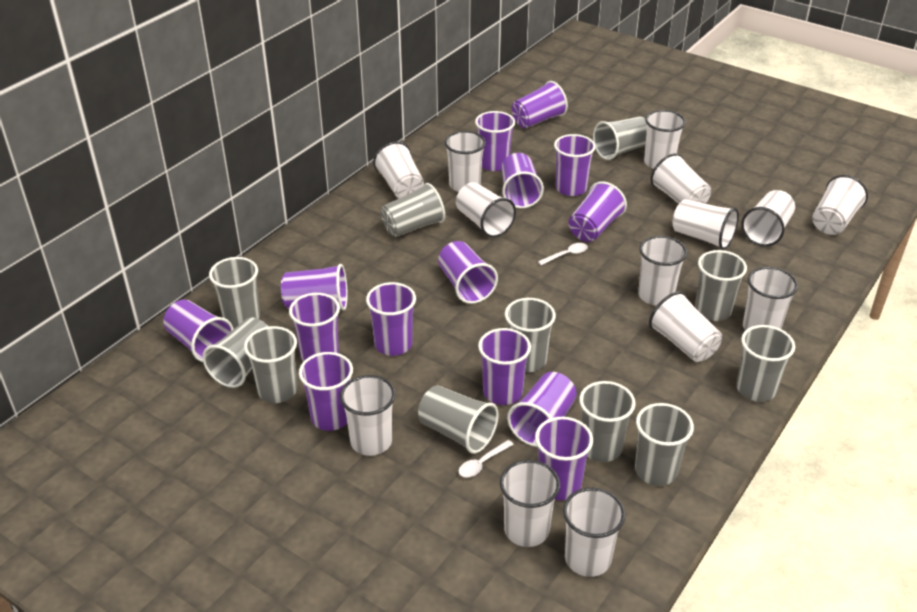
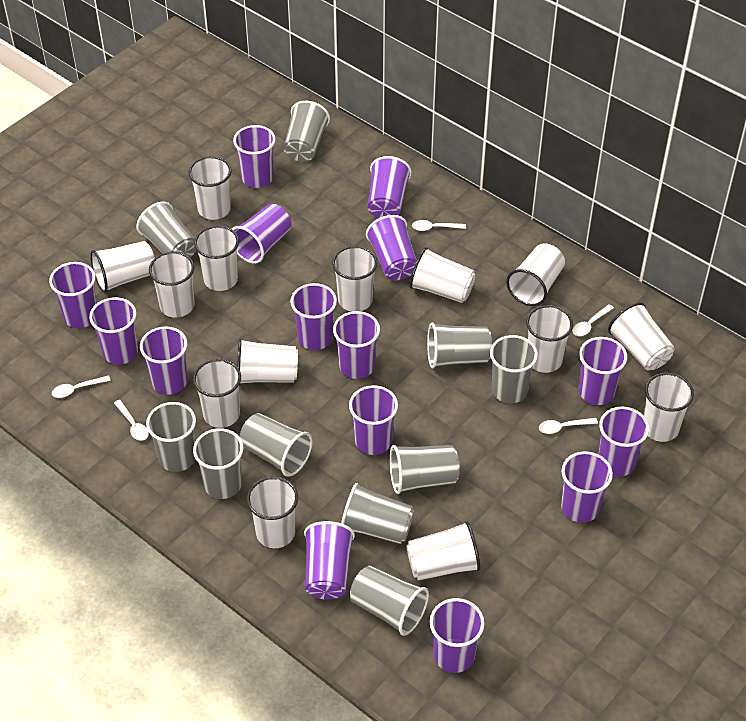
grey cup: 11 -> 10
purple cup: 14 -> 15
white spoon: 2 -> 5

